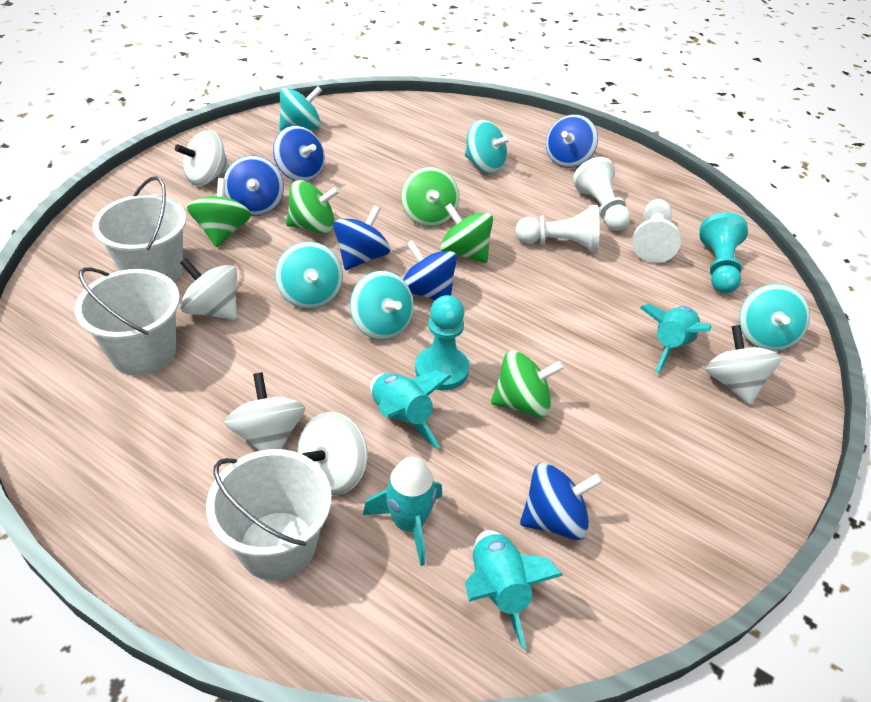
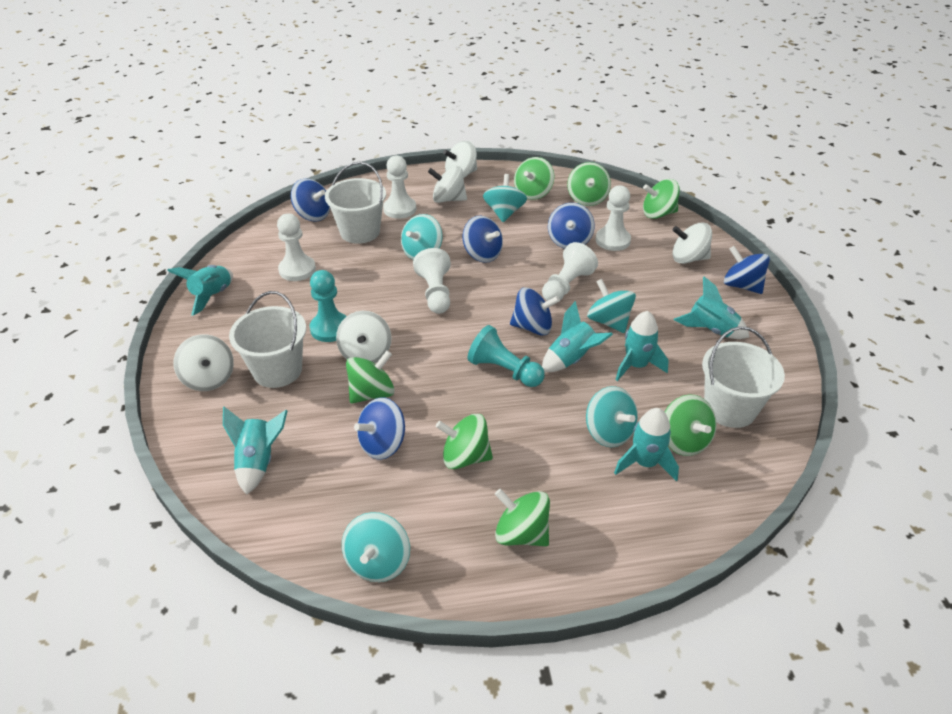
green spinning top: 5 -> 7
turquoise rocket: 4 -> 6
white pawn: 3 -> 5

